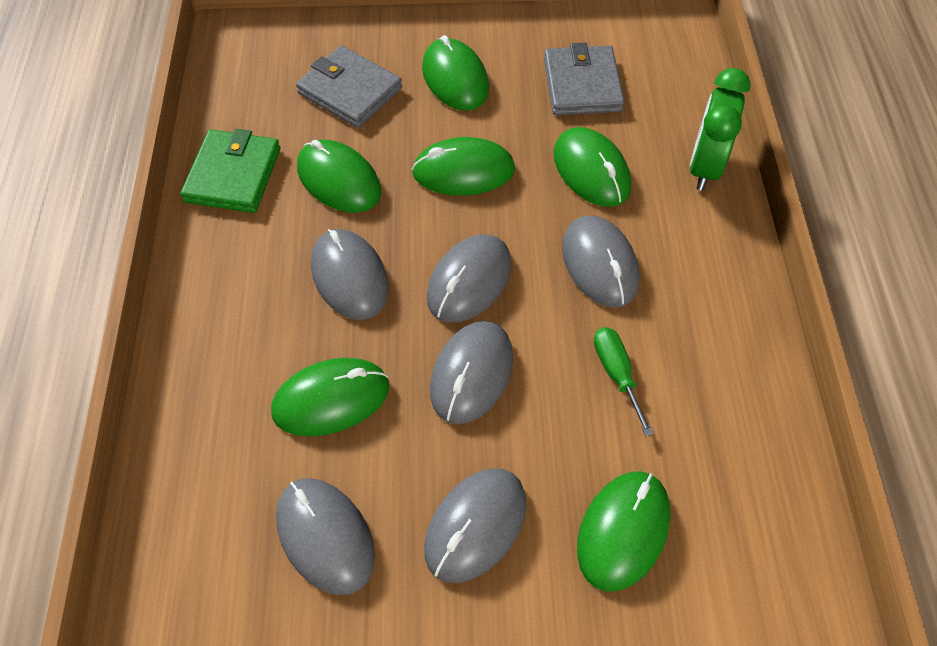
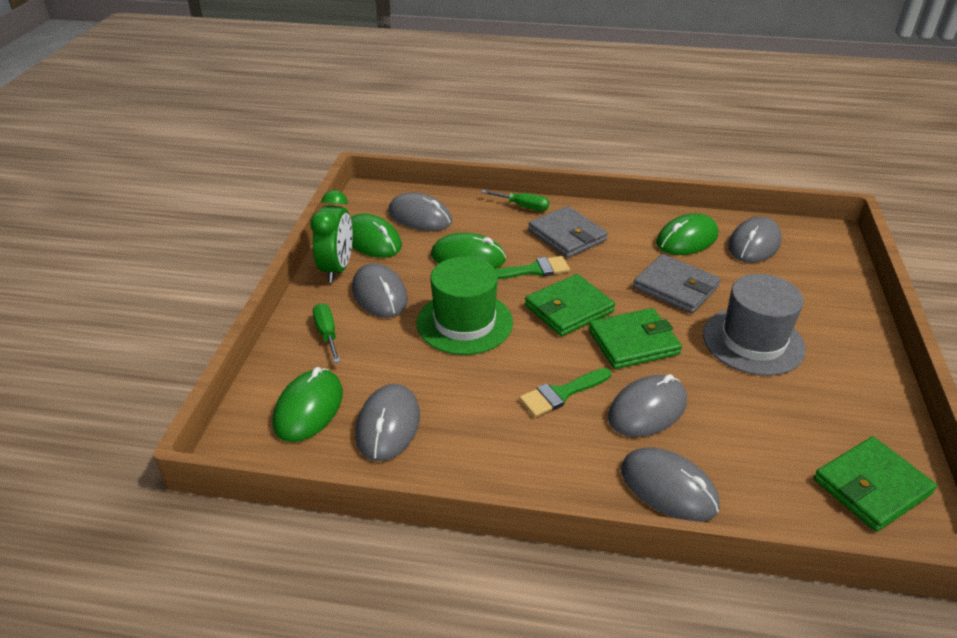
green brush: 0 -> 2
green hat: 0 -> 1
green mouse: 6 -> 4
green screwdriver: 1 -> 2
green wallet: 1 -> 3
grey hat: 0 -> 1

